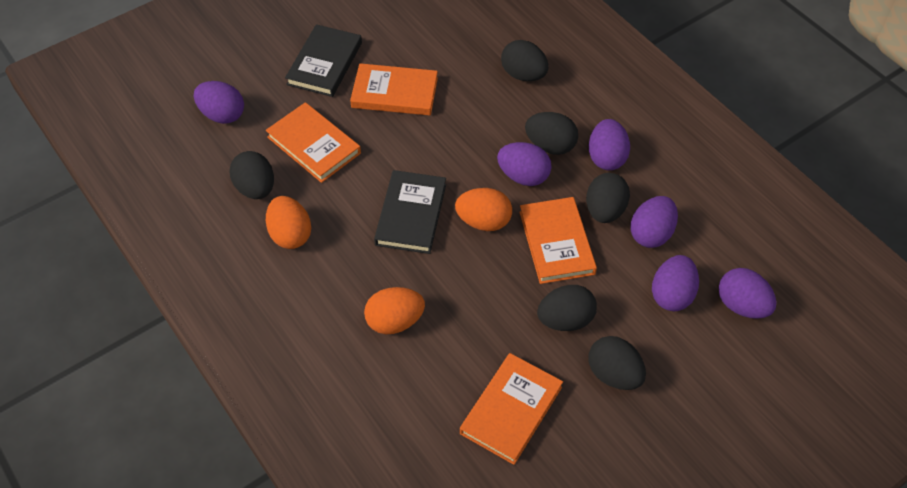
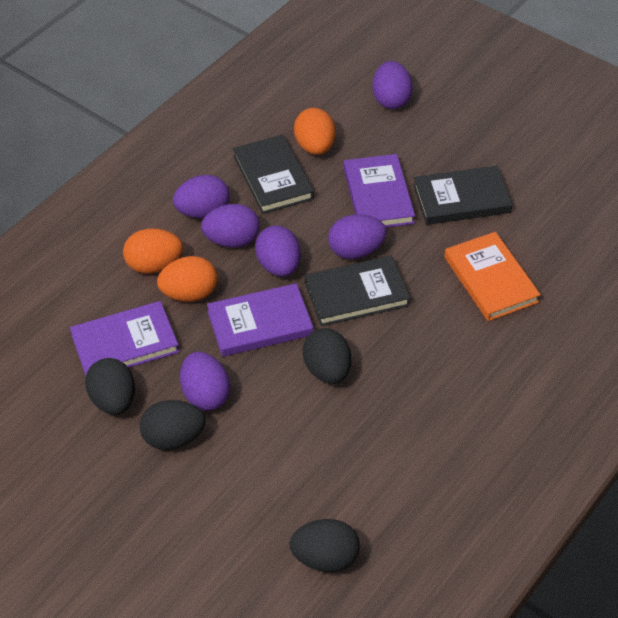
black book: 2 -> 3
black egg: 6 -> 4
orange book: 4 -> 1
purple book: 0 -> 3

